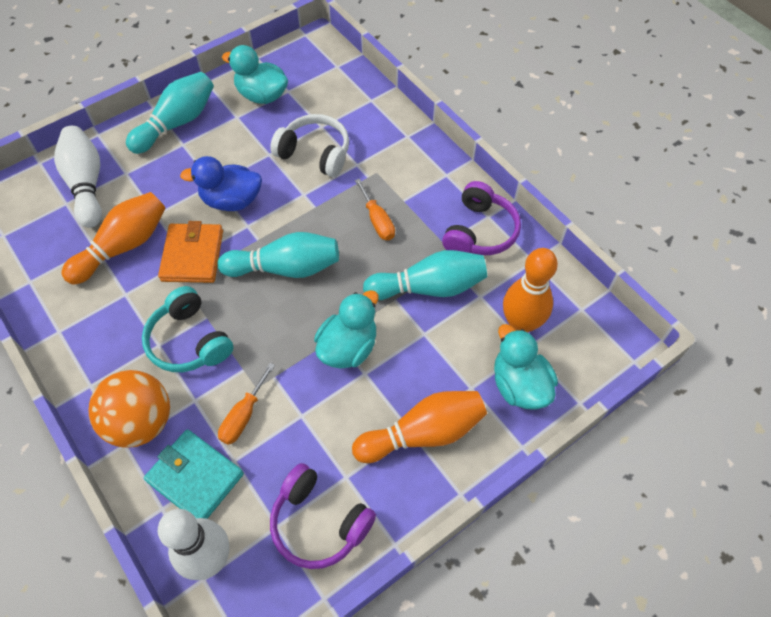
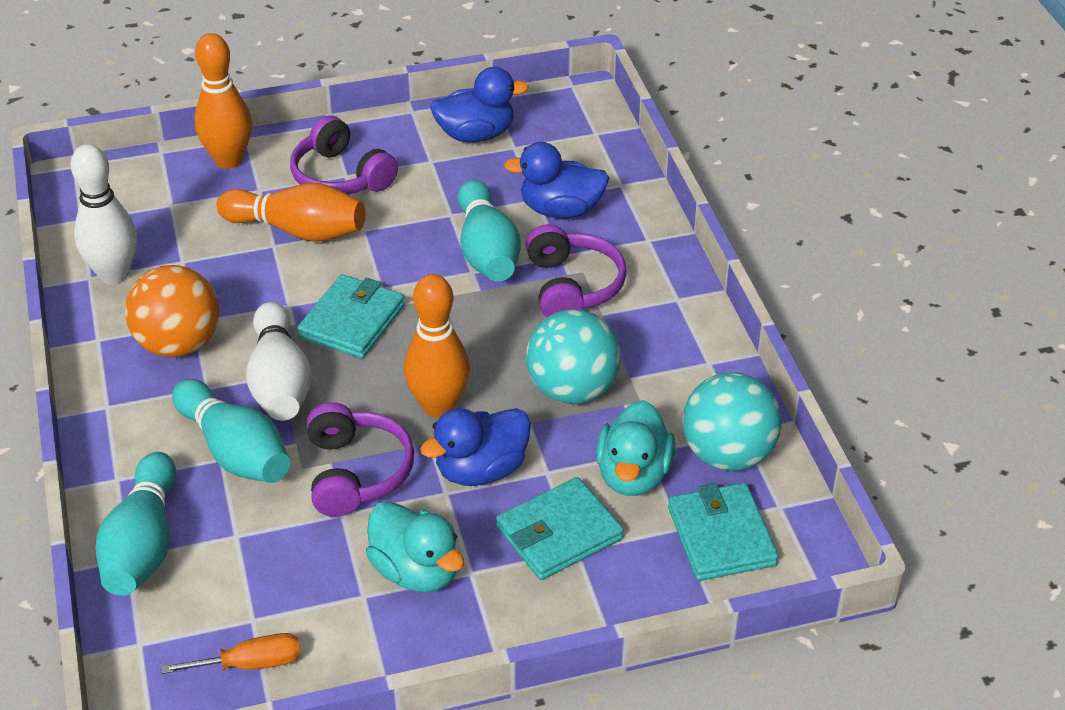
blue duck: 1 -> 3
orange screwdriver: 2 -> 1
orange wallet: 1 -> 0
purple headphones: 2 -> 3
turquoise ball: 0 -> 2
turquoise duck: 3 -> 2
turquoise headphones: 1 -> 0
turquoise wallet: 1 -> 3
white headphones: 1 -> 0

